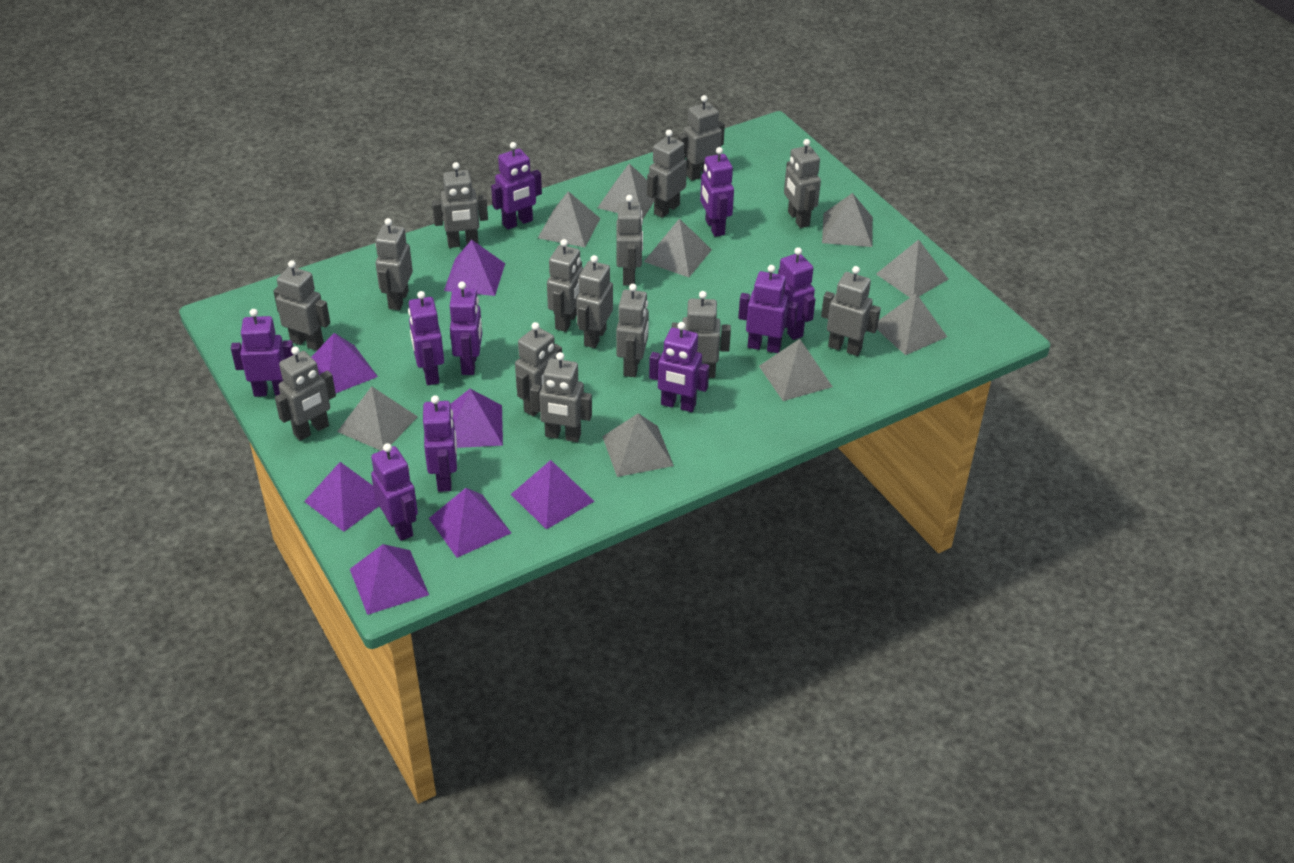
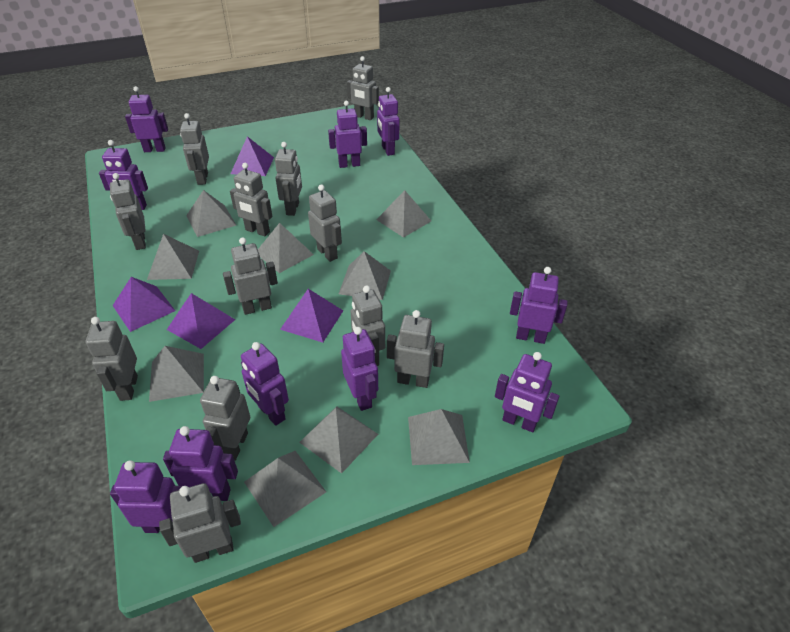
grey robot: 15 -> 12
purple pyramid: 7 -> 4

